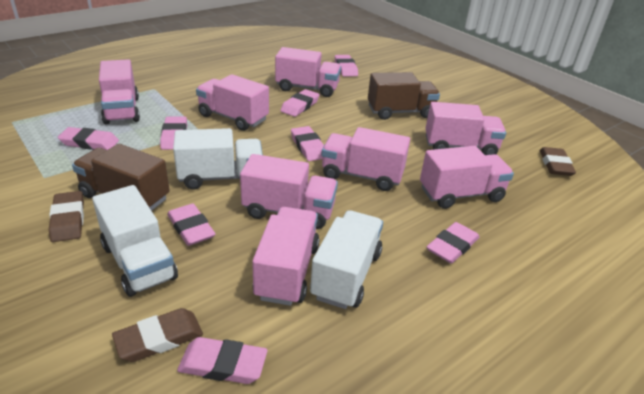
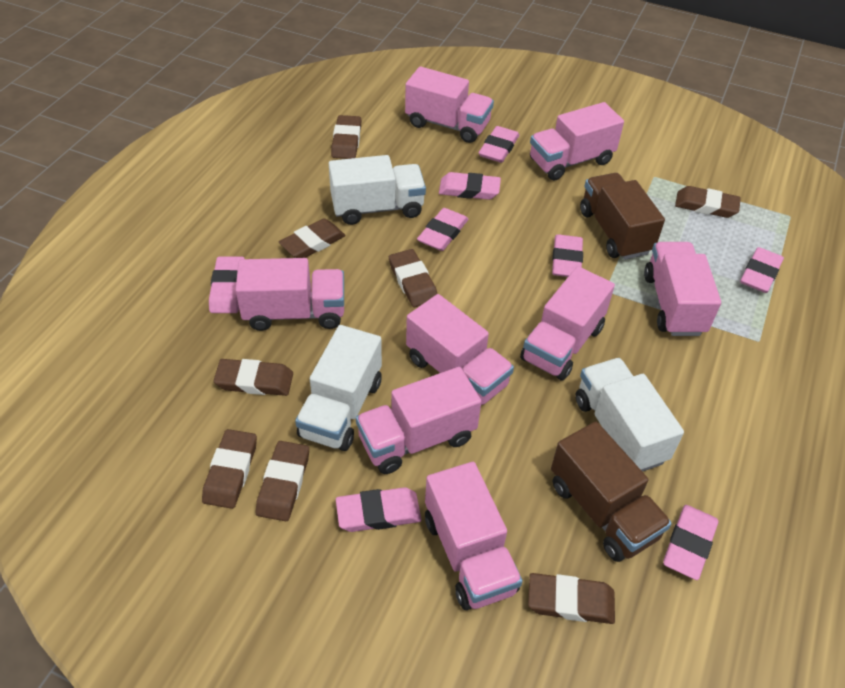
brown eraser: 3 -> 8

